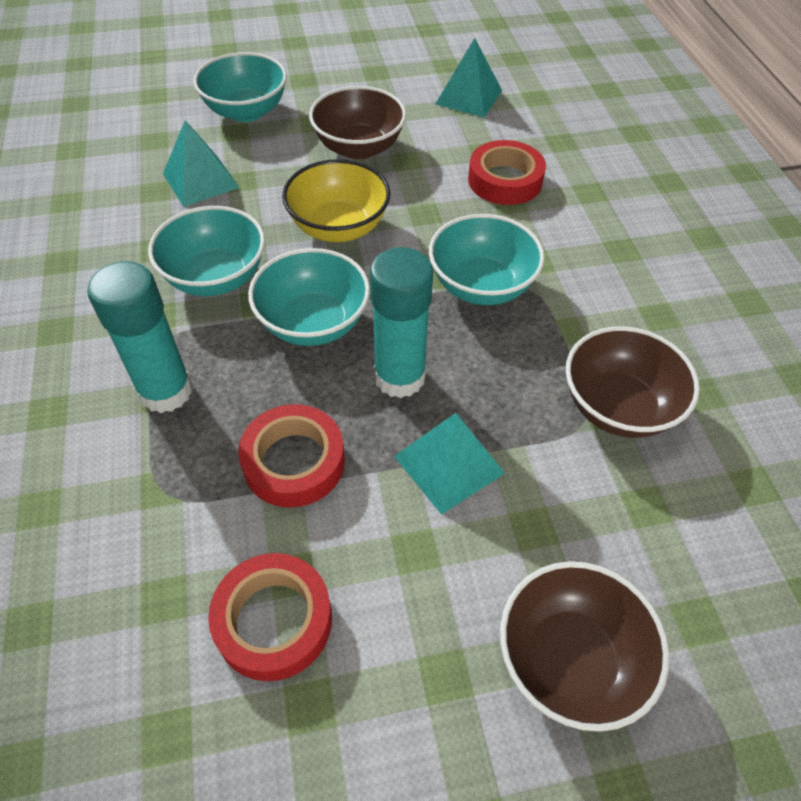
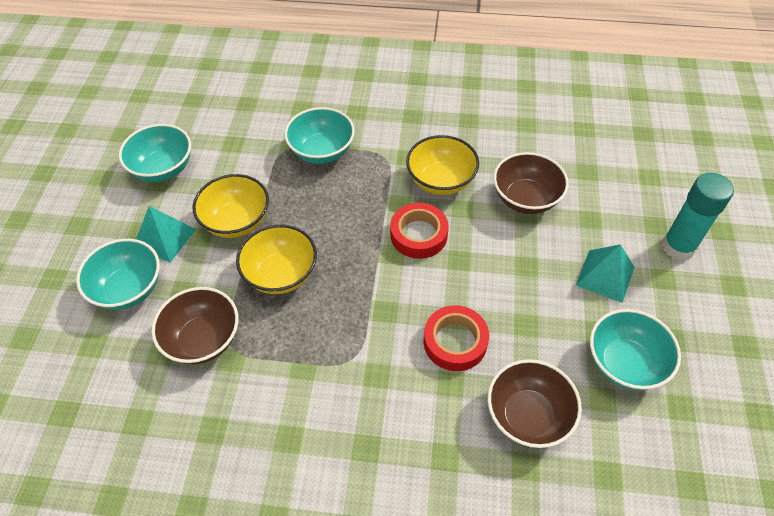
red tape: 3 -> 2
turquoise glue stick: 2 -> 1
turquoise pyramid: 3 -> 2
yellow bowl: 1 -> 3

